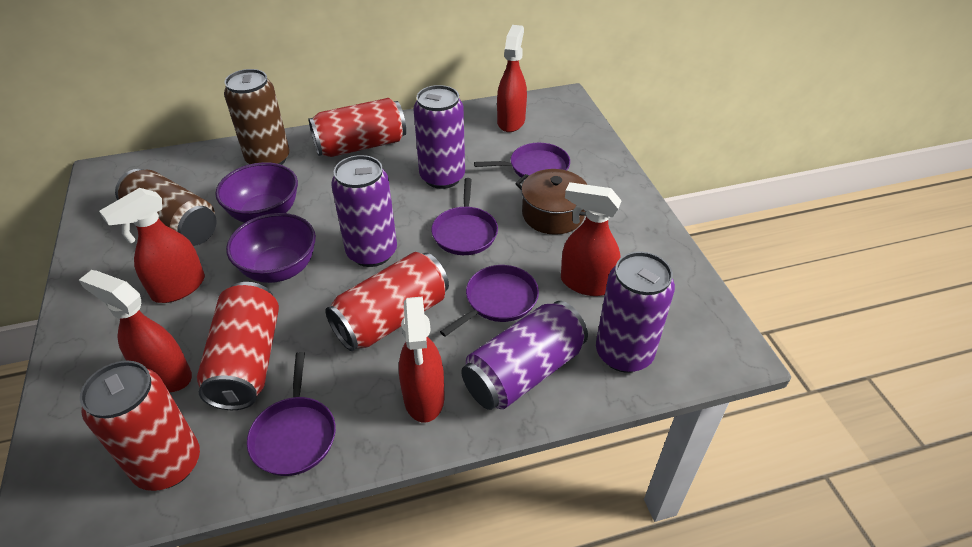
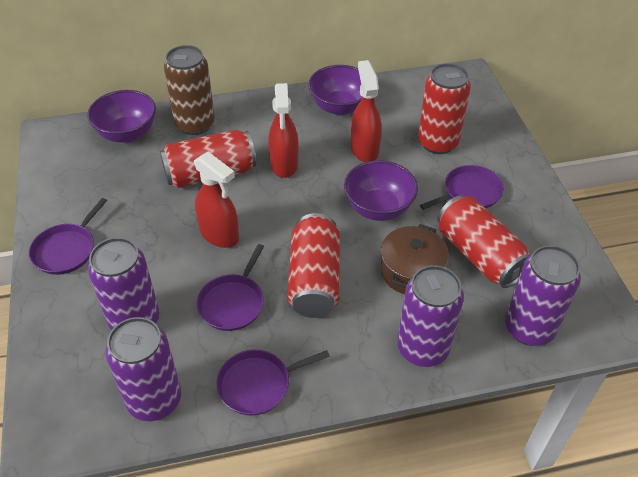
brown can: 2 -> 1
purple bowl: 2 -> 3
red spray bottle: 5 -> 3

